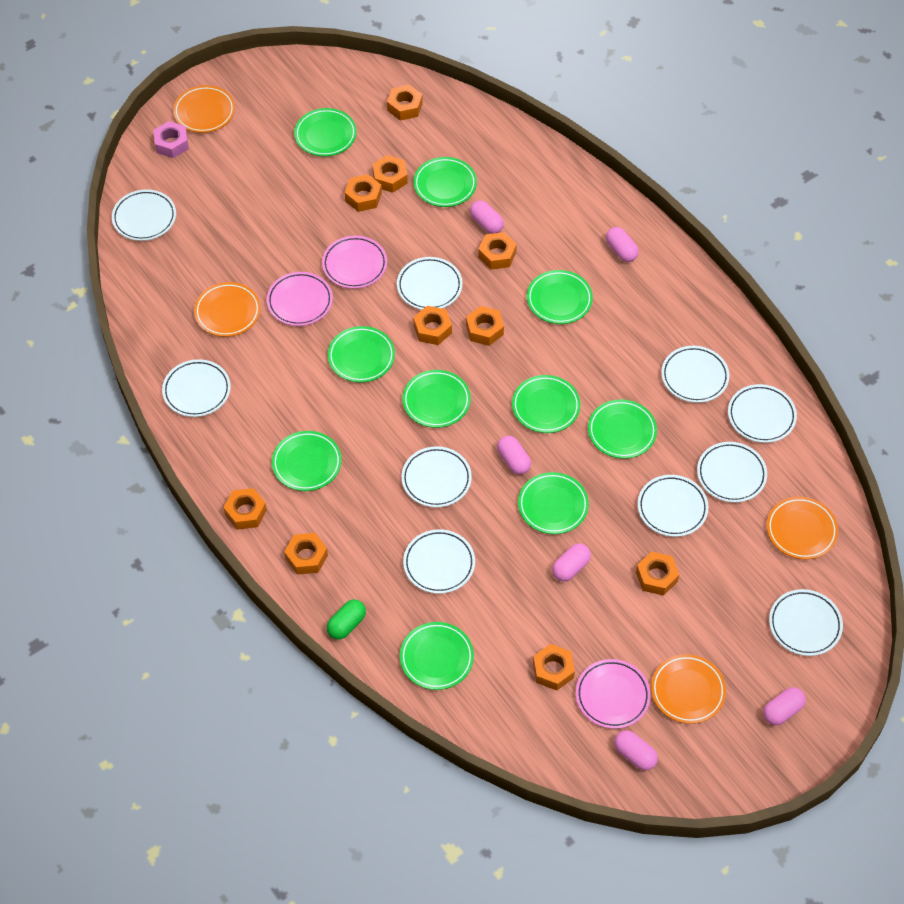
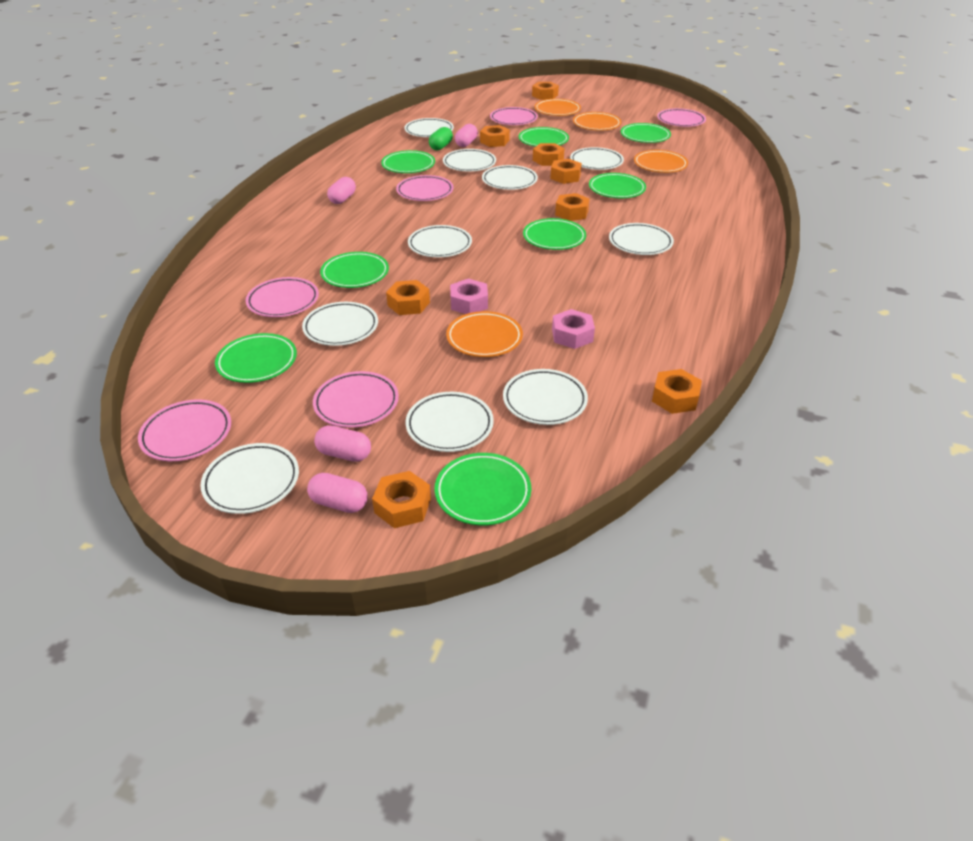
green plate: 10 -> 8
orange nut: 10 -> 8
pink capsule: 6 -> 4
pink nut: 1 -> 2
pink plate: 3 -> 6

